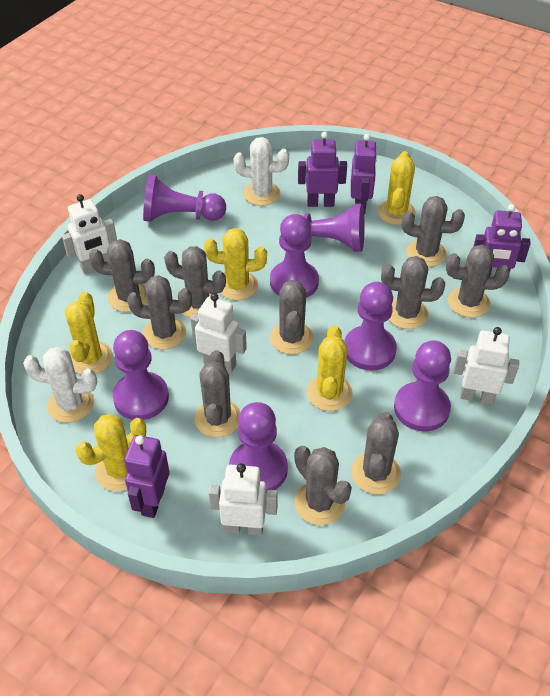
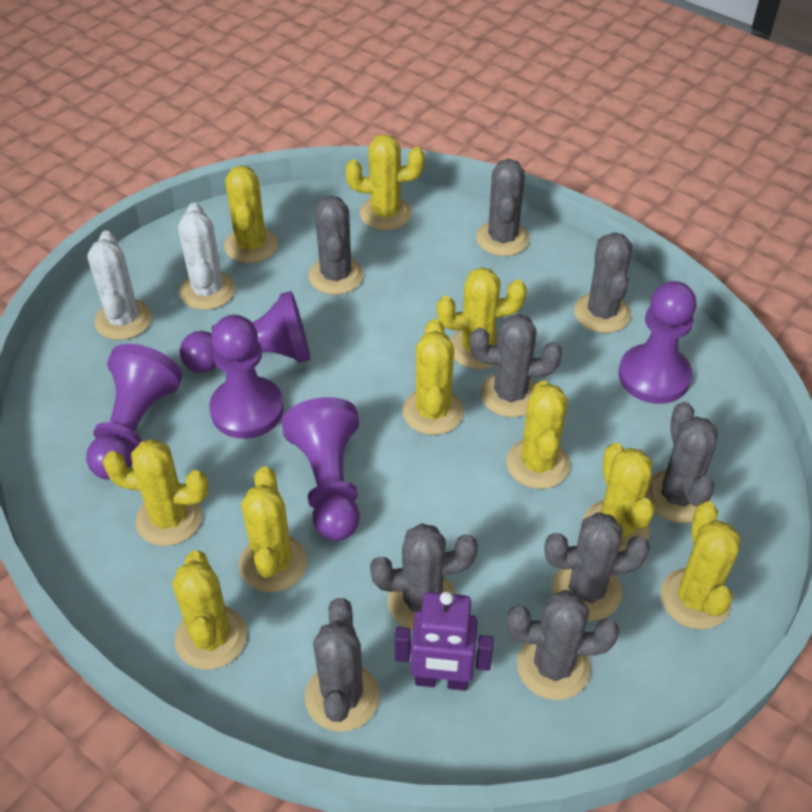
grey cactus: 10 -> 9
purple pawn: 7 -> 5
purple robot: 4 -> 1
white robot: 4 -> 0
yellow cactus: 5 -> 10

